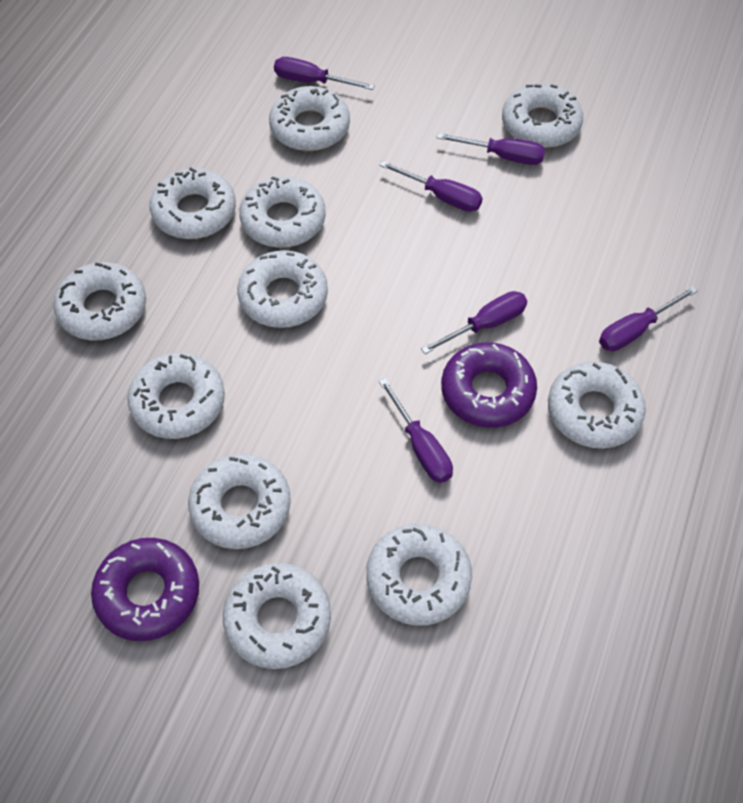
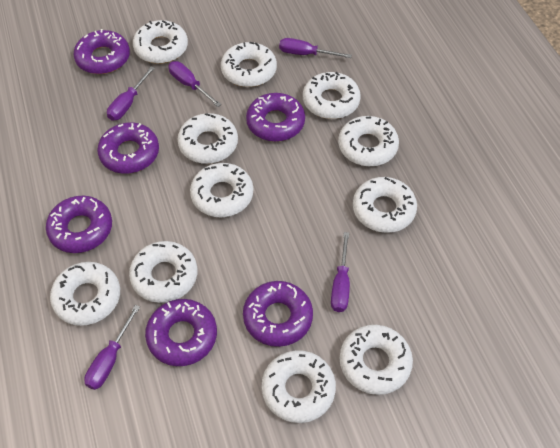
purple donut: 2 -> 6
purple screwdriver: 6 -> 5

